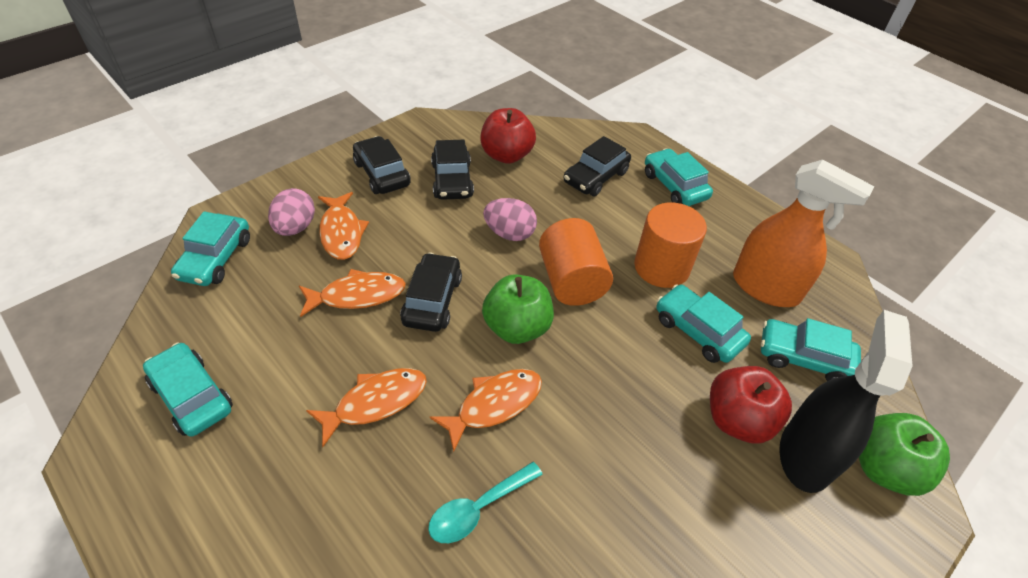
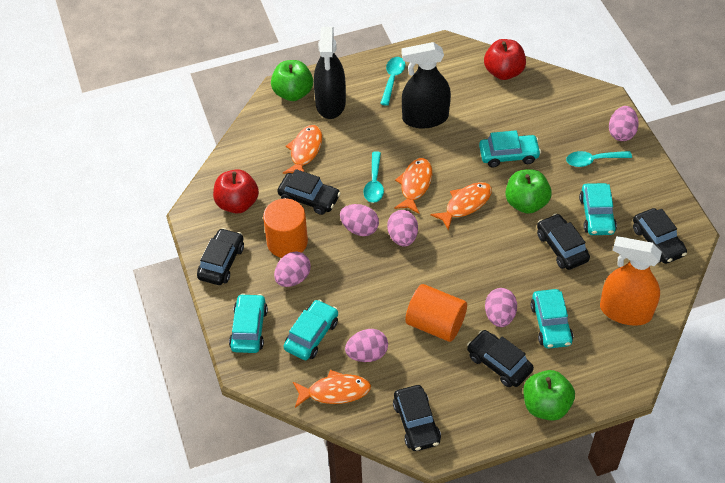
black car: 4 -> 6
black spray bottle: 1 -> 2
green apple: 2 -> 3
pink egg: 2 -> 6
turquoise spoon: 1 -> 3

